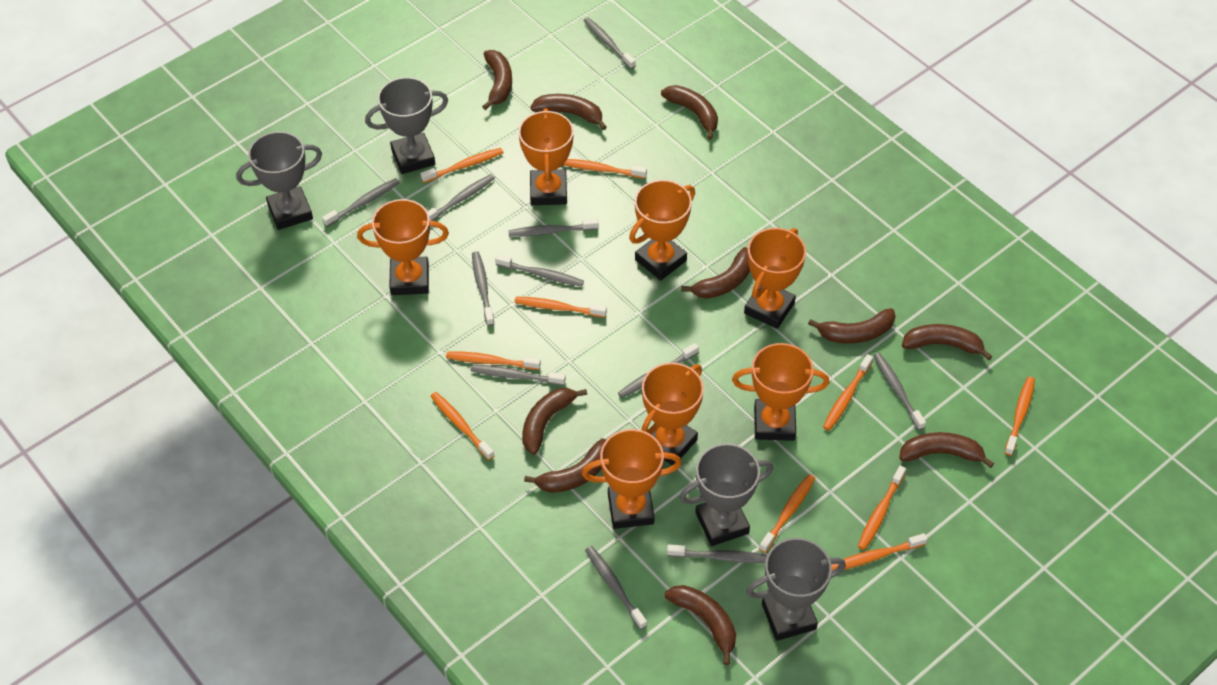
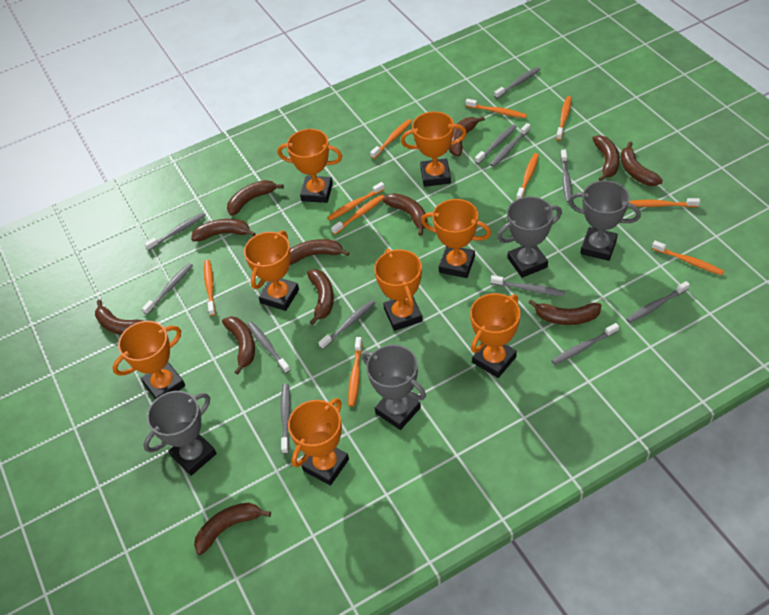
brown banana: 10 -> 12
grey toothbrush: 11 -> 12
orange trophy: 7 -> 8

